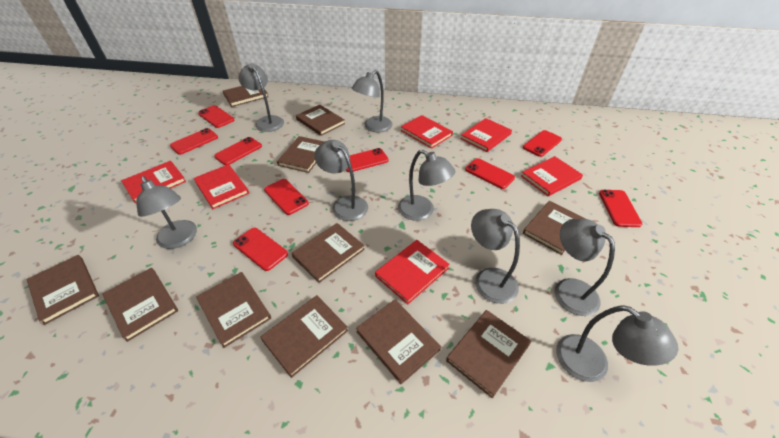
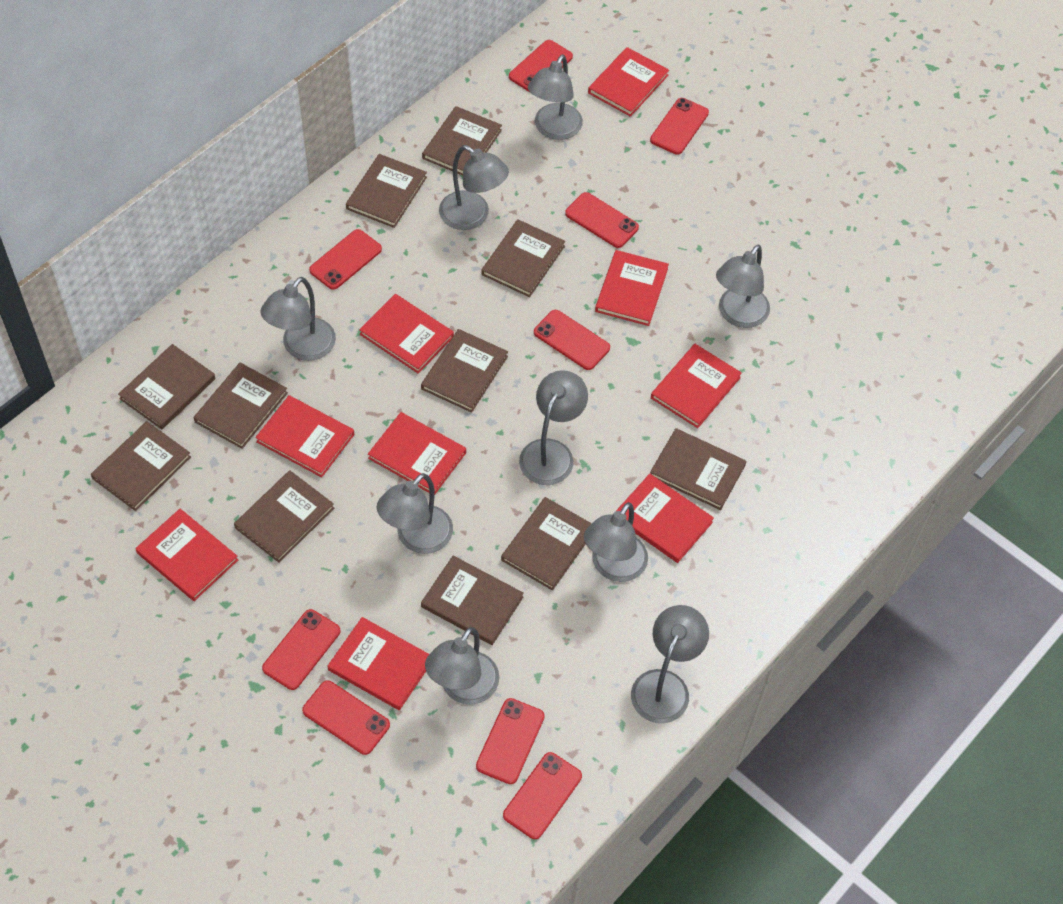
grey lamp: 8 -> 9
red book: 6 -> 9

